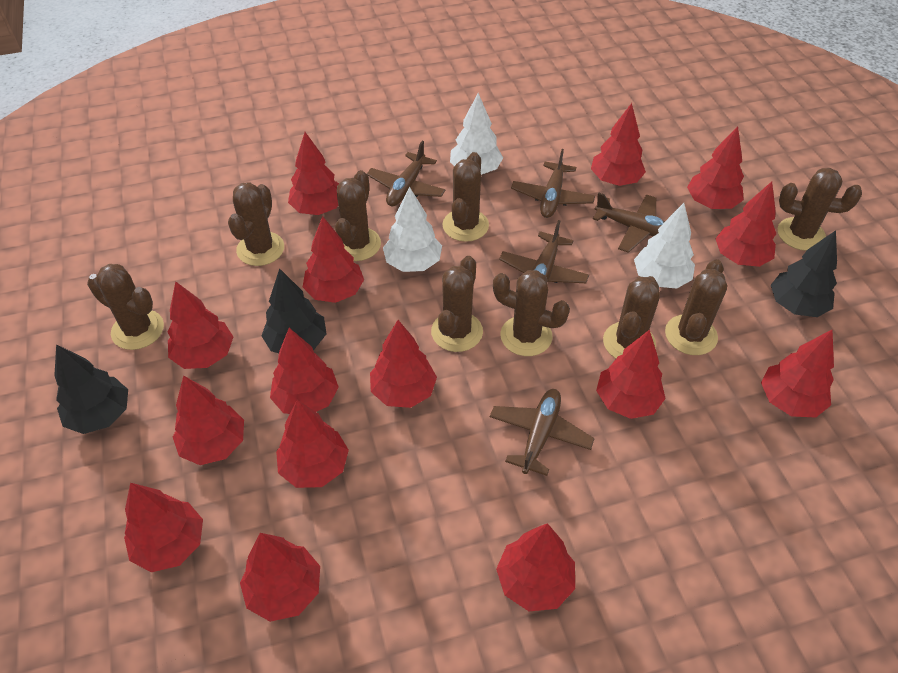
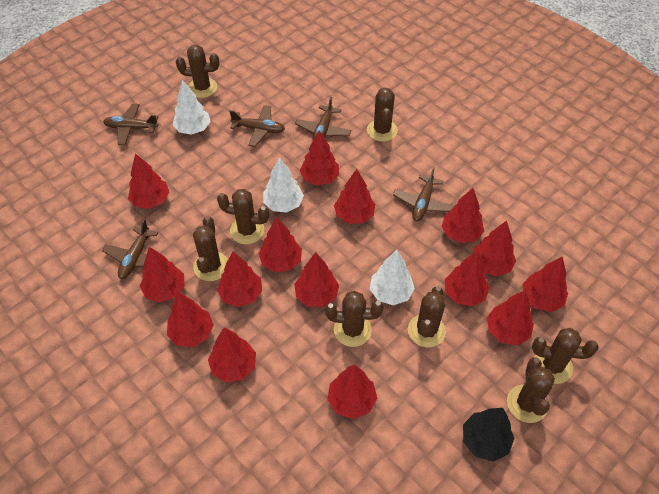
black tree: 3 -> 1
brown cactus: 9 -> 8

